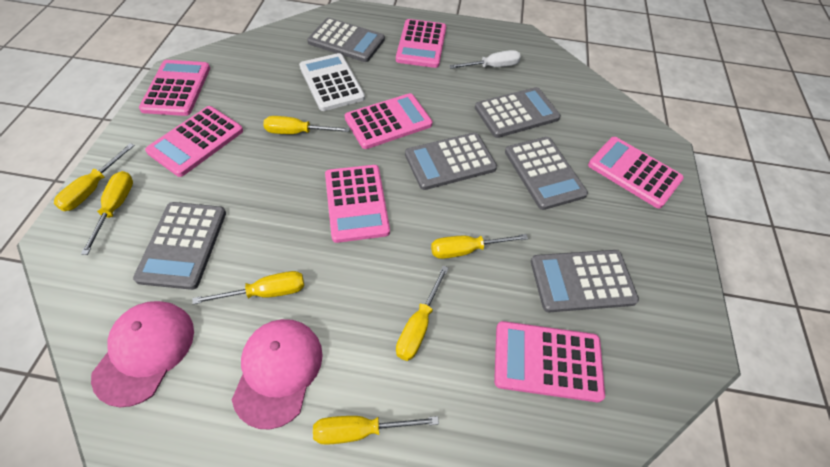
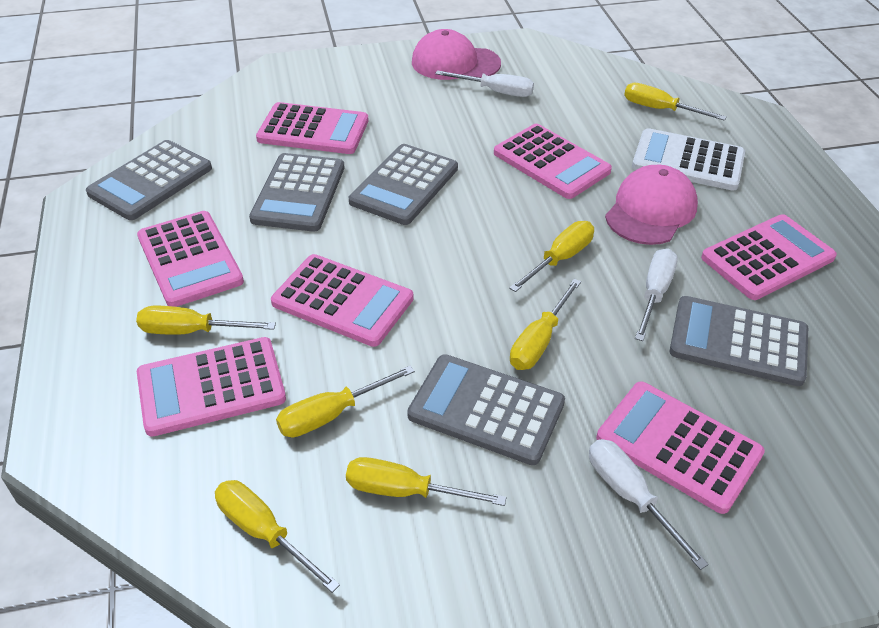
grey calculator: 6 -> 5
white screwdriver: 1 -> 3

